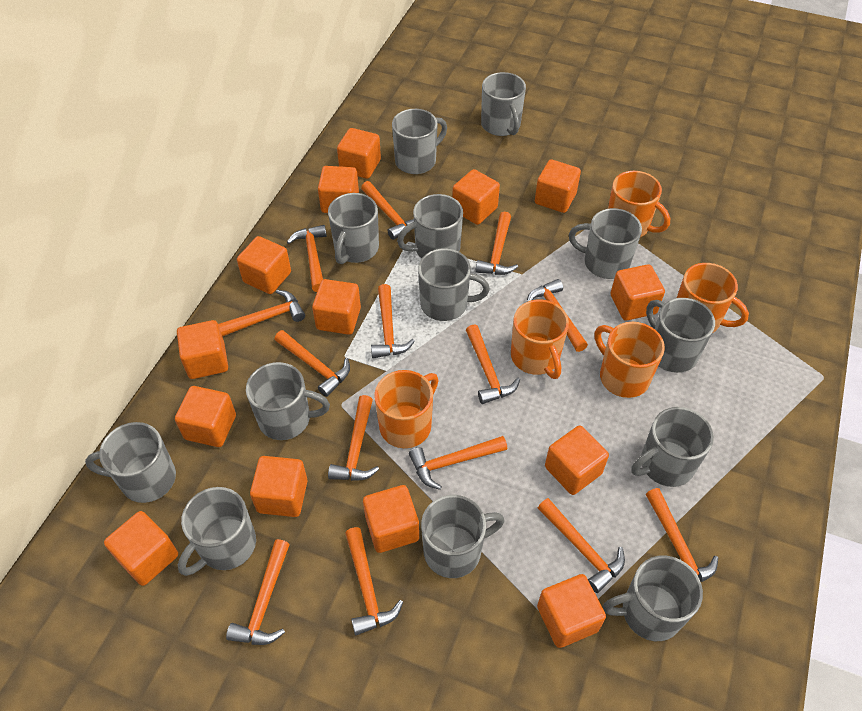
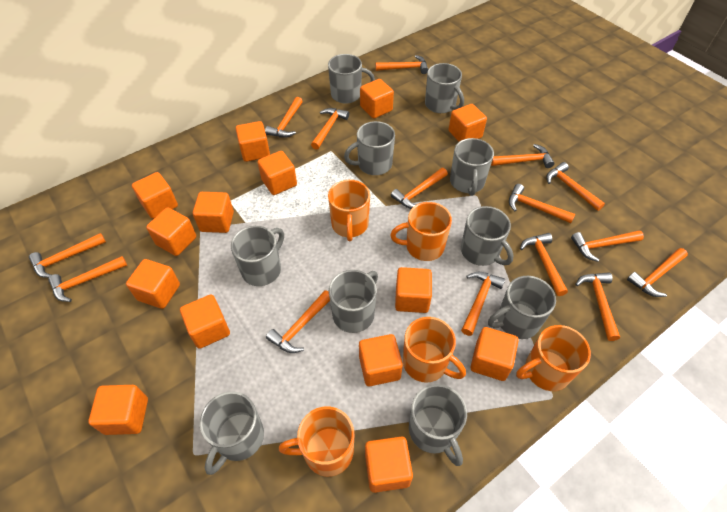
grey mug: 13 -> 10
orange hammer: 14 -> 15

